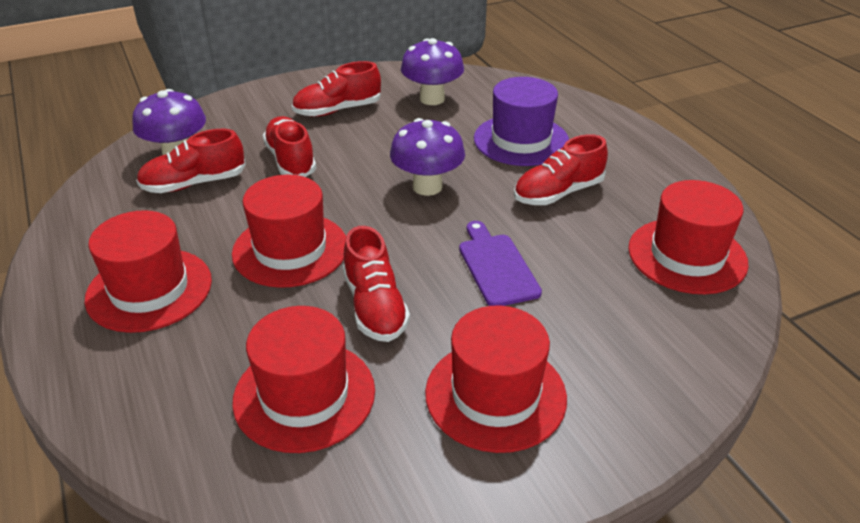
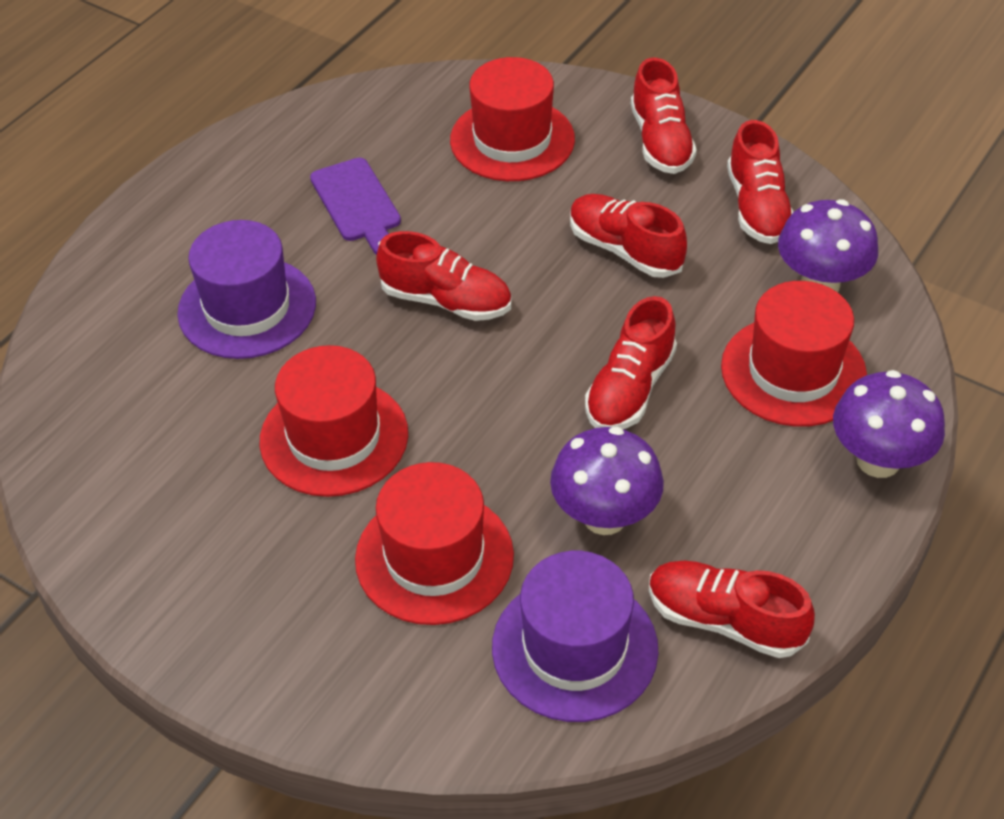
purple hat: 1 -> 2
red hat: 5 -> 4
red shoe: 5 -> 6

